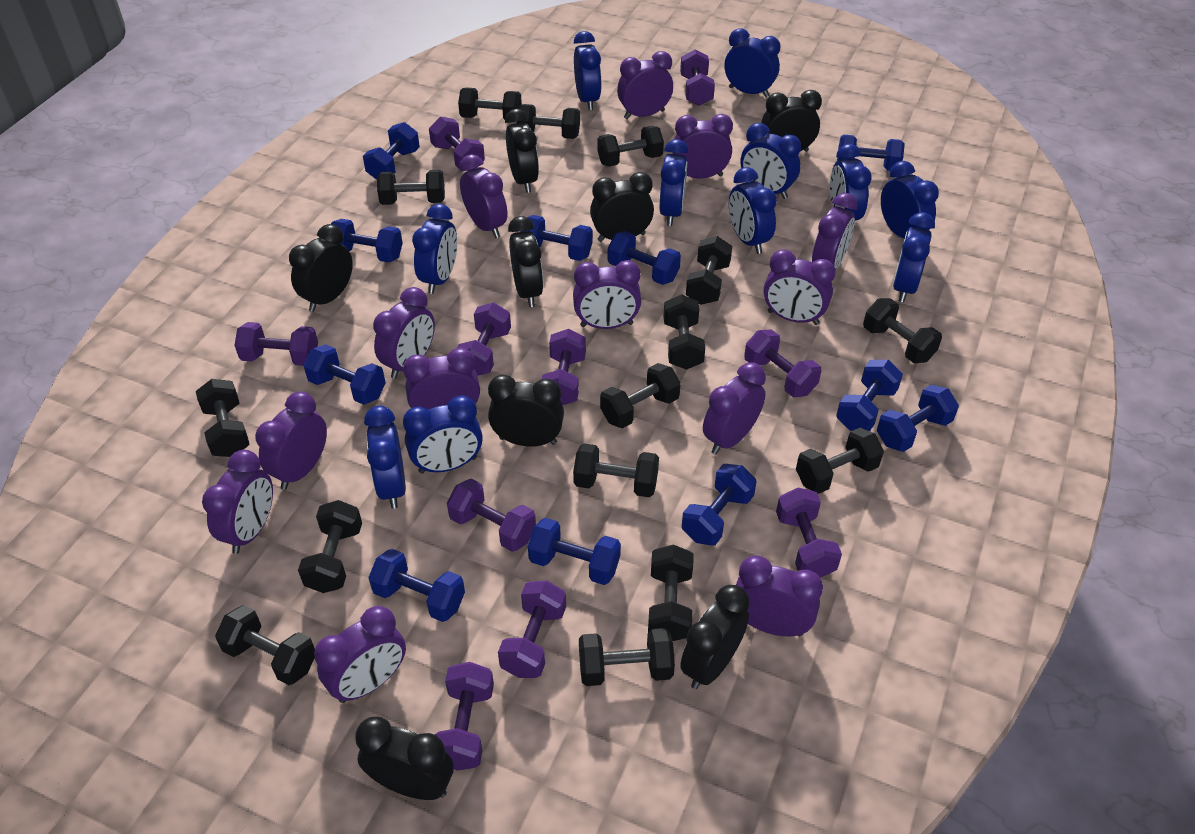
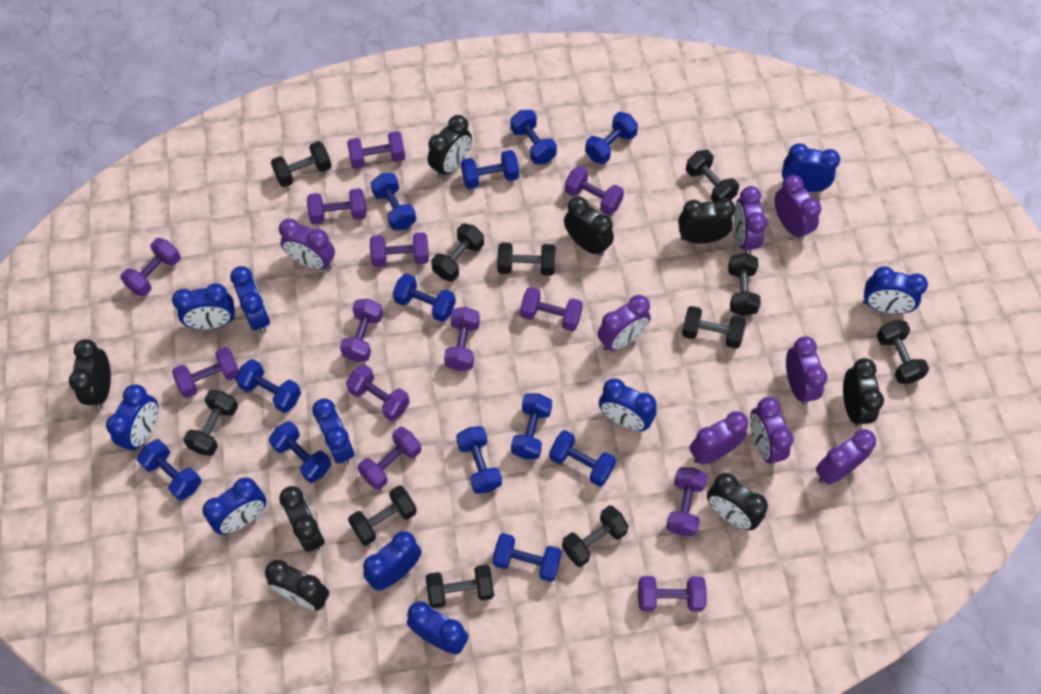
black dumbbell: 15 -> 11
blue clock: 11 -> 10
blue dumbbell: 11 -> 12
purple clock: 13 -> 8
purple dumbbell: 10 -> 13

